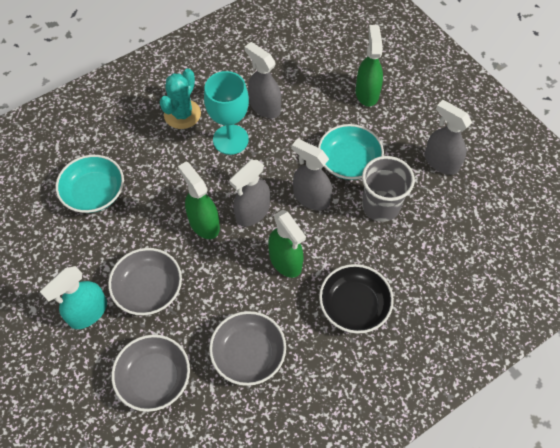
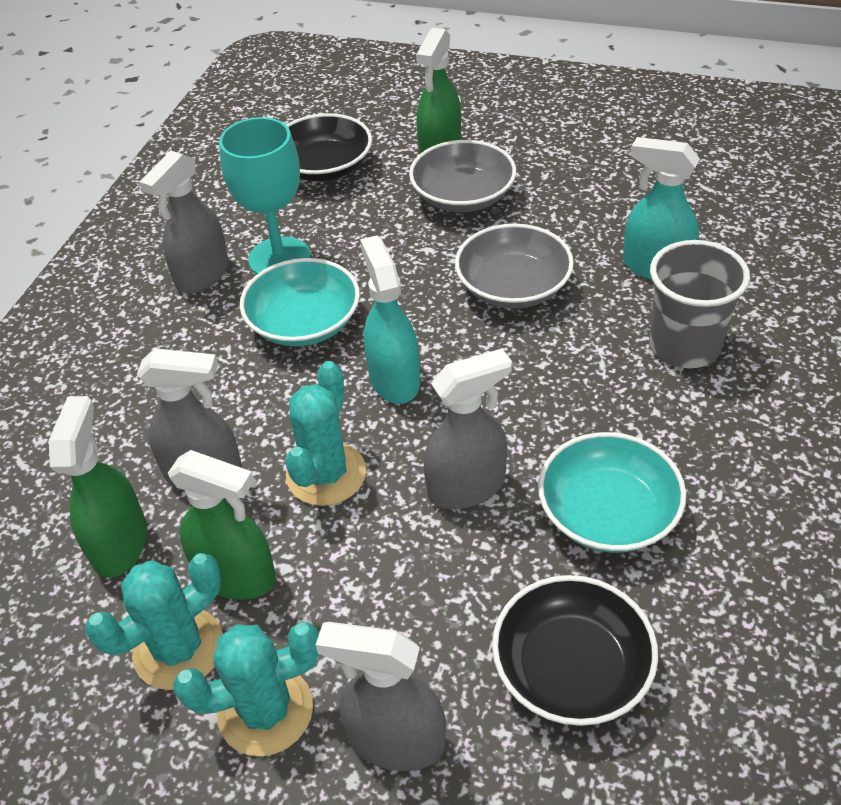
black bowl: 1 -> 2
grey bowl: 3 -> 2
turquoise cactus: 1 -> 3
turquoise spray bottle: 1 -> 2

